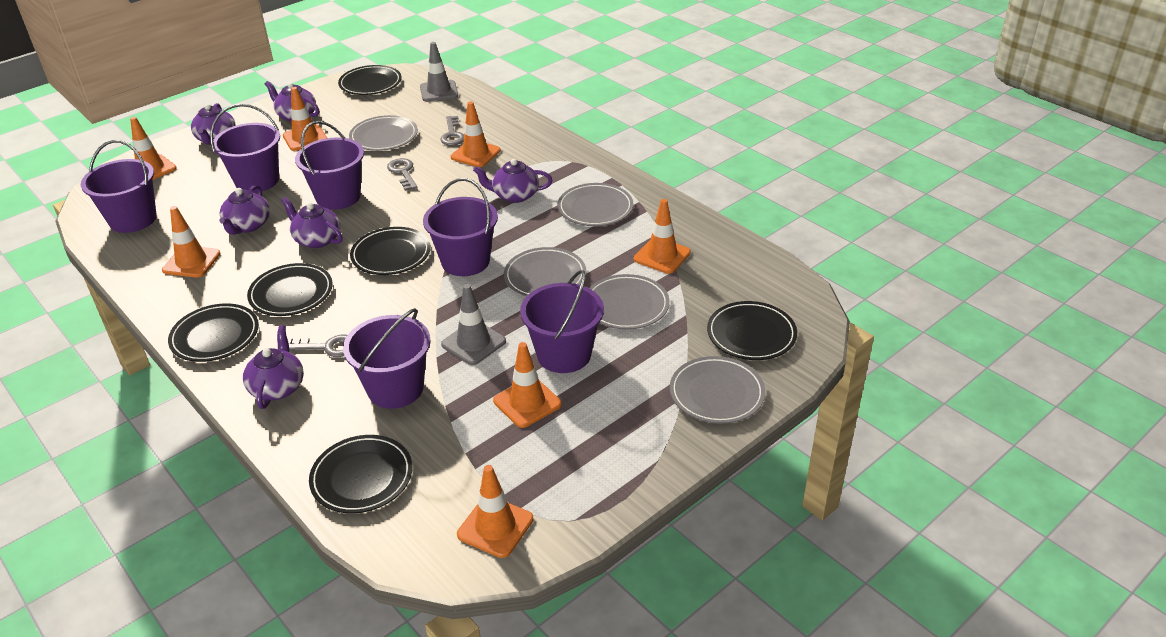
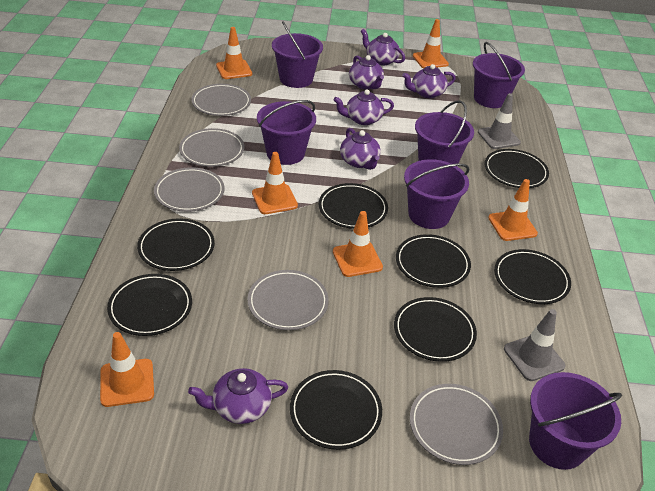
black plate: 6 -> 8
grey key: 3 -> 0
orange traffic cone: 7 -> 6

